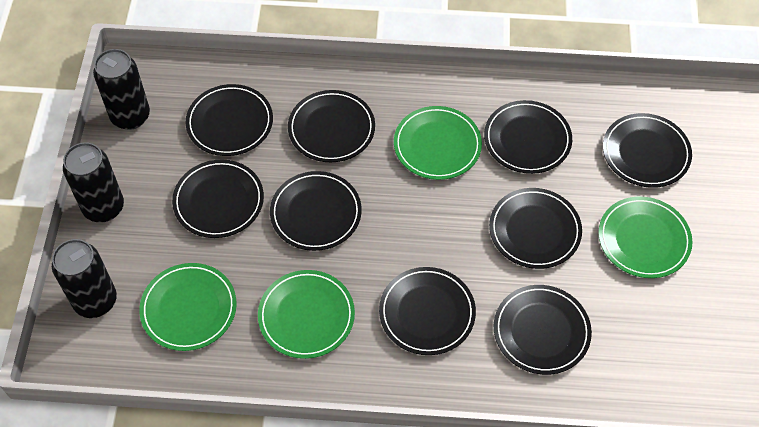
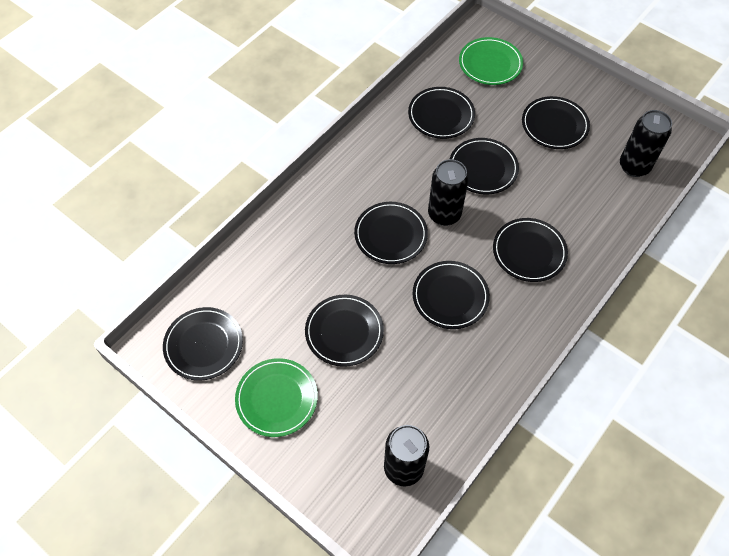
black plate: 9 -> 8
green plate: 4 -> 2

